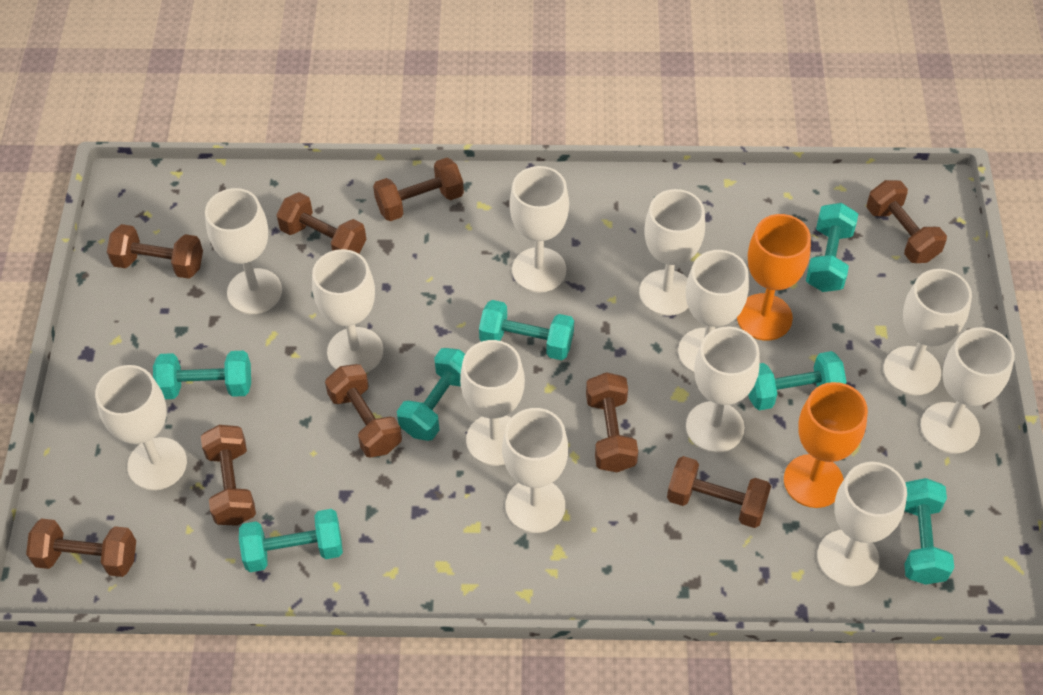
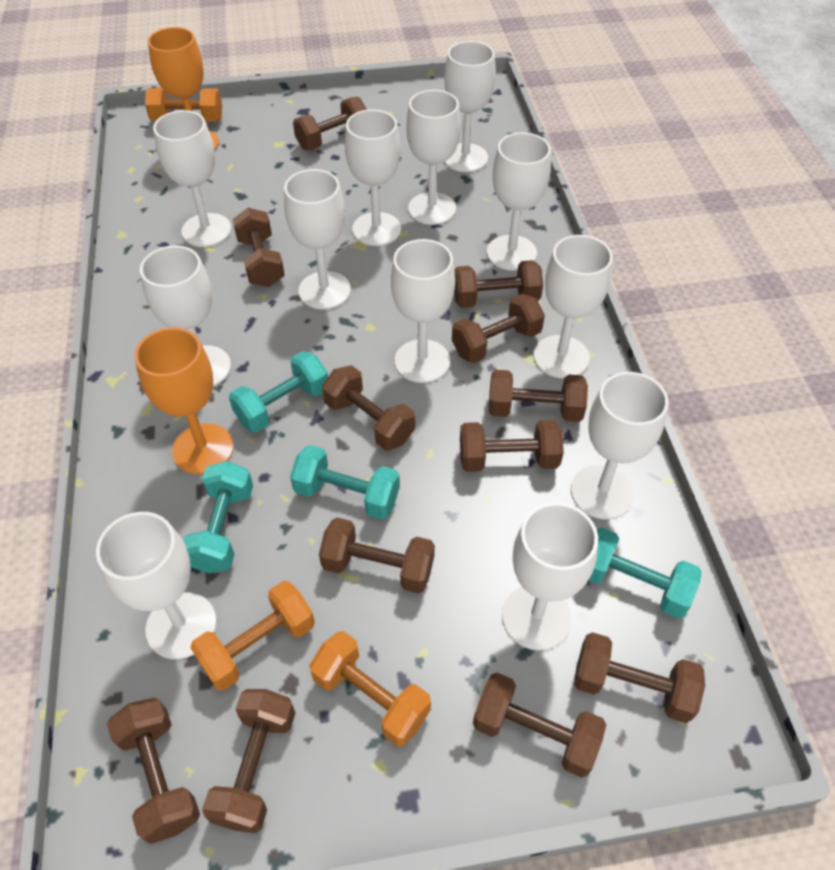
brown dumbbell: 9 -> 12
orange dumbbell: 0 -> 3
turquoise dumbbell: 7 -> 4

